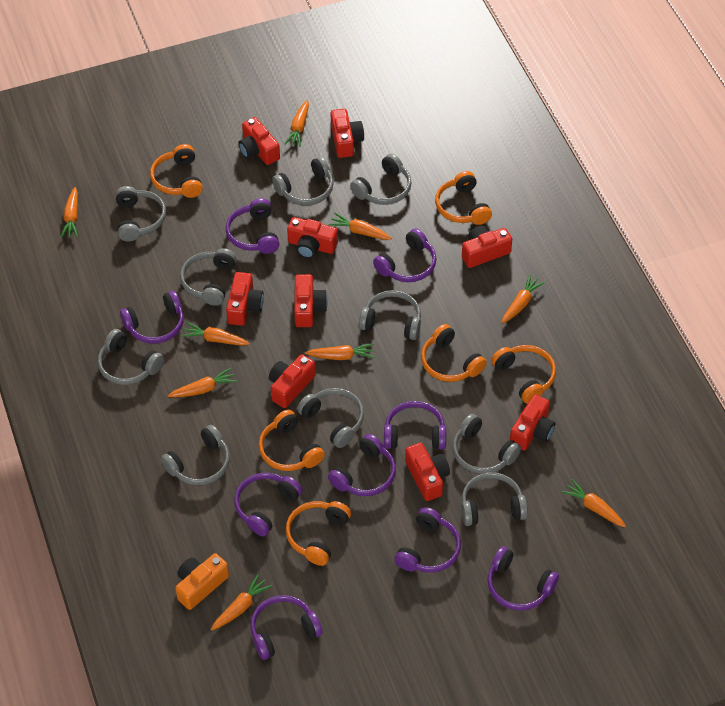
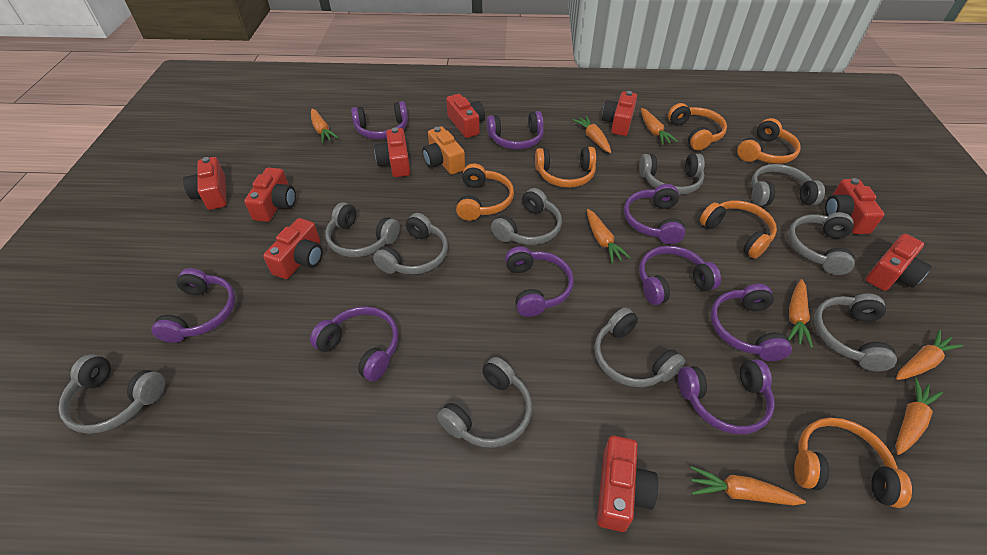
orange carrot: 9 -> 8

